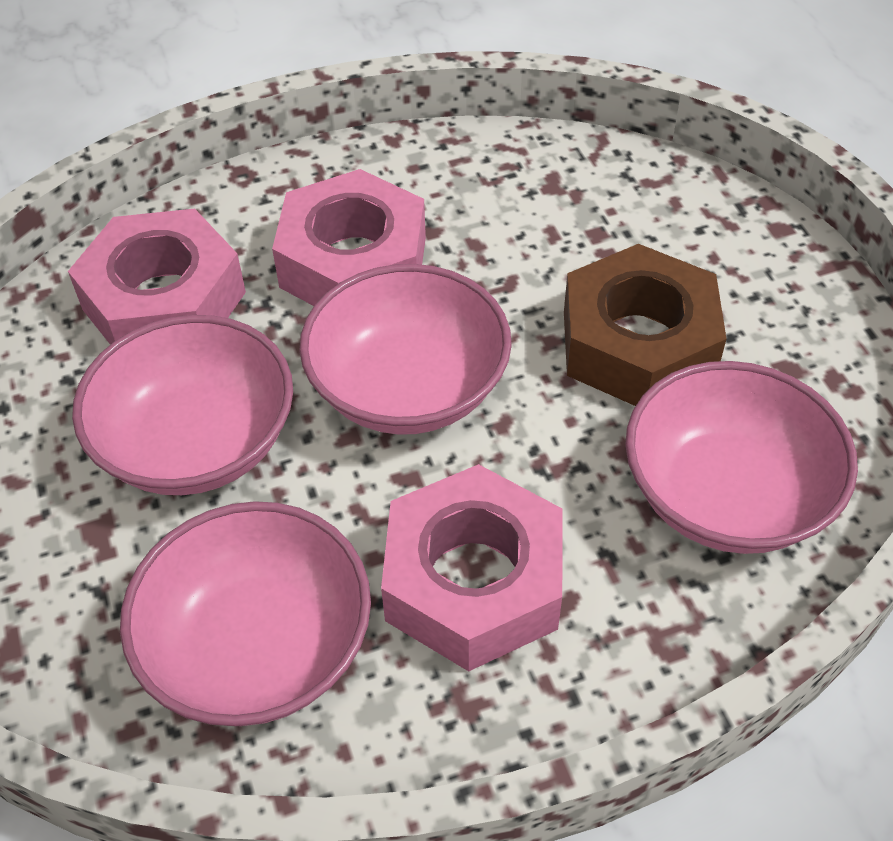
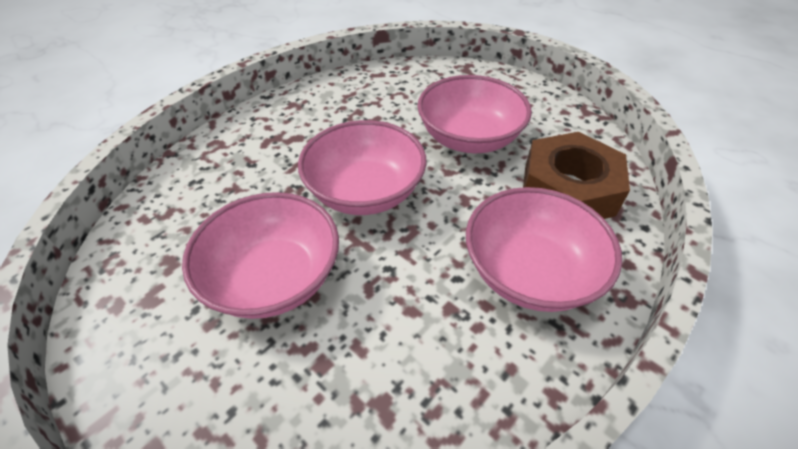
pink nut: 3 -> 0

